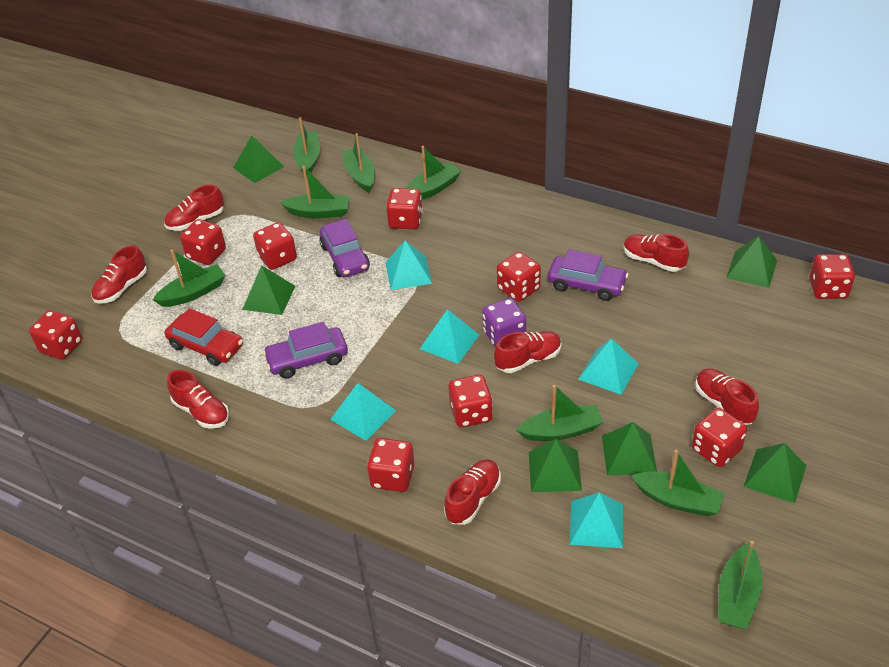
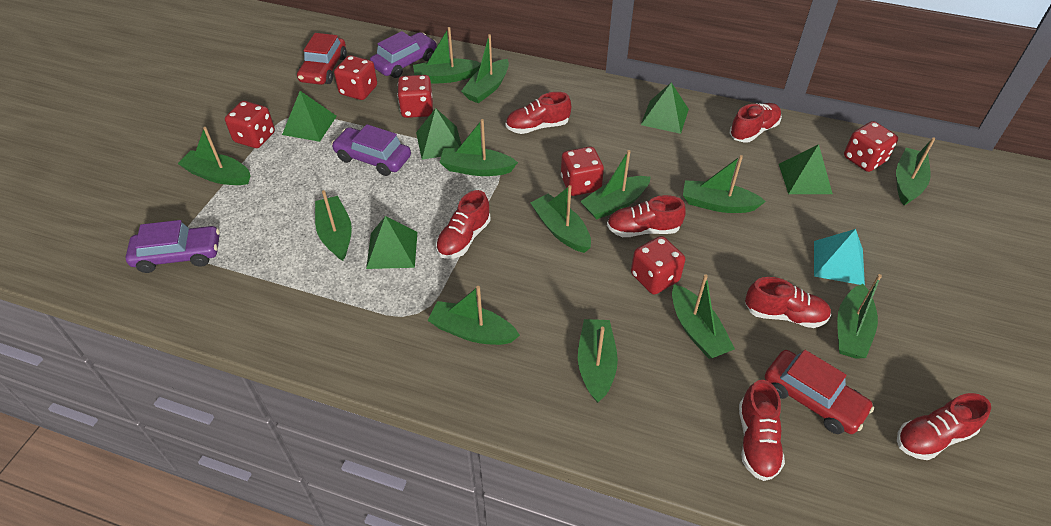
green boat: 8 -> 13
green pyramid: 6 -> 5
purple dice: 1 -> 0
red car: 1 -> 2
red dice: 9 -> 6
turquoise pyramid: 5 -> 1

